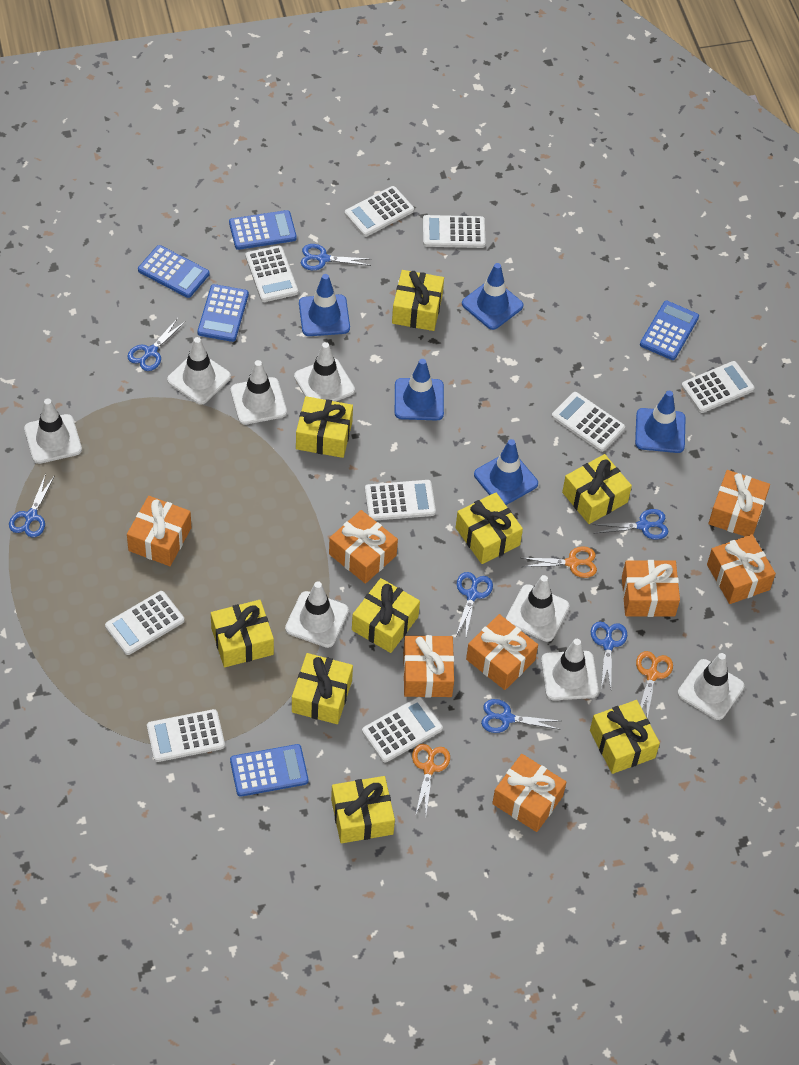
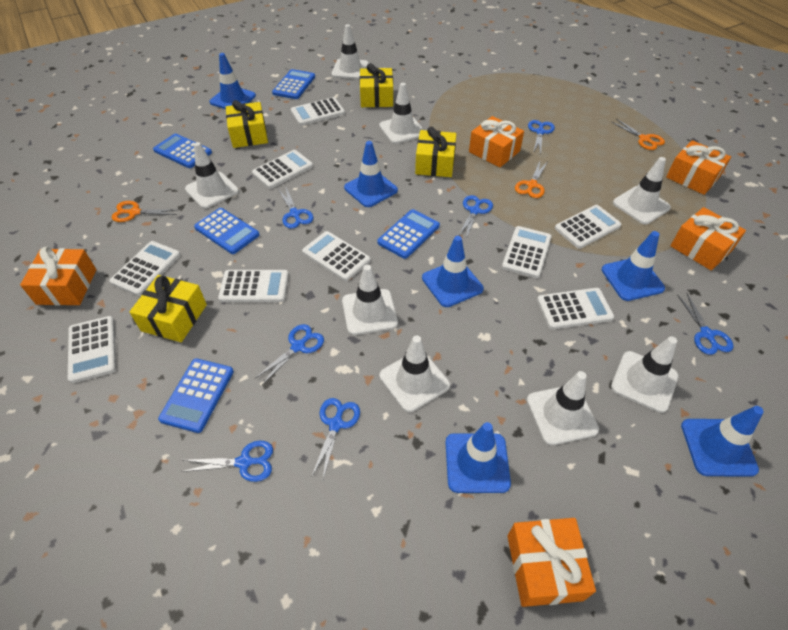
blue traffic cone: 5 -> 6
orange gift: 8 -> 5
yellow gift: 9 -> 4

